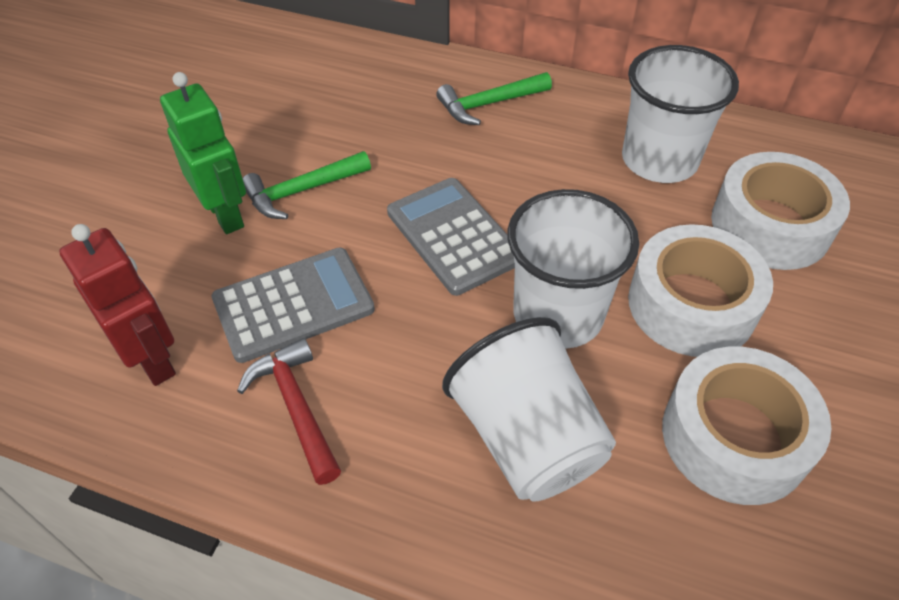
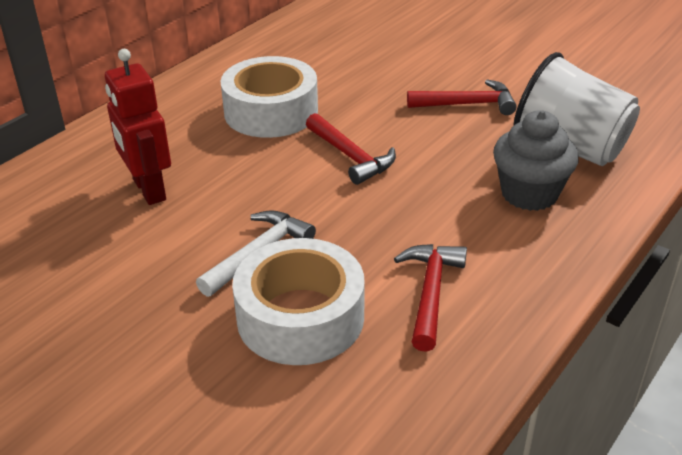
green hammer: 2 -> 0
green robot: 1 -> 0
grey calculator: 2 -> 0
grey cupcake: 0 -> 1
red hammer: 1 -> 3
white cup: 3 -> 1
white hammer: 0 -> 1
white tape: 3 -> 2

